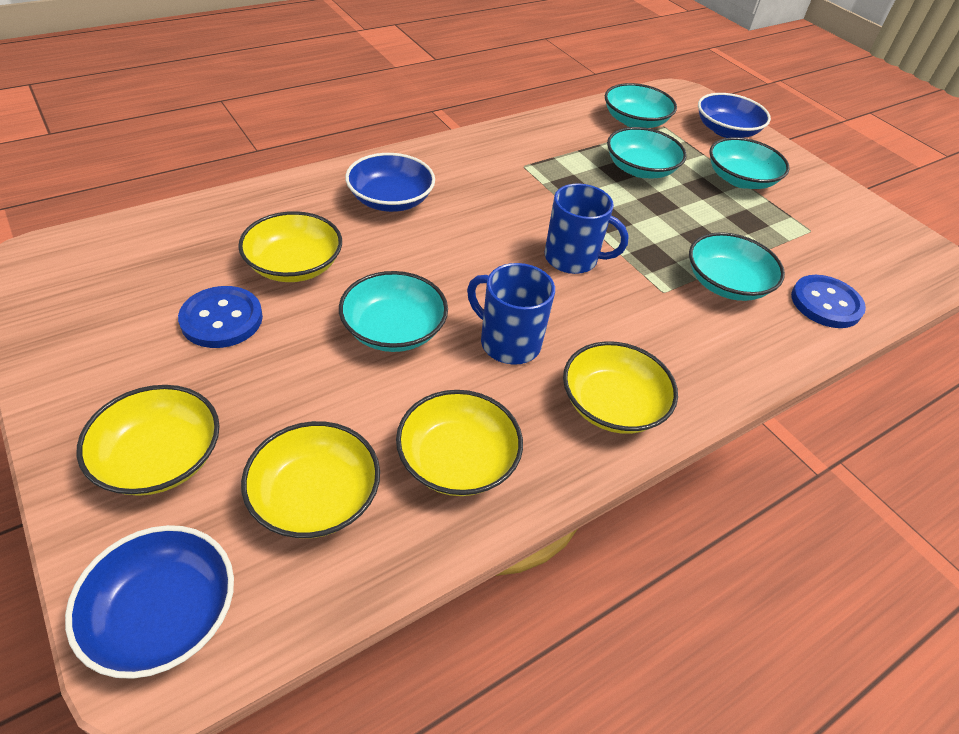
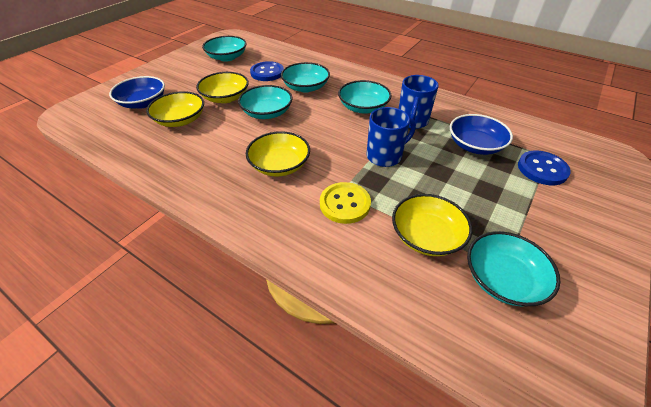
blue bowl: 3 -> 2
yellow bowl: 5 -> 4
yellow button: 0 -> 1

